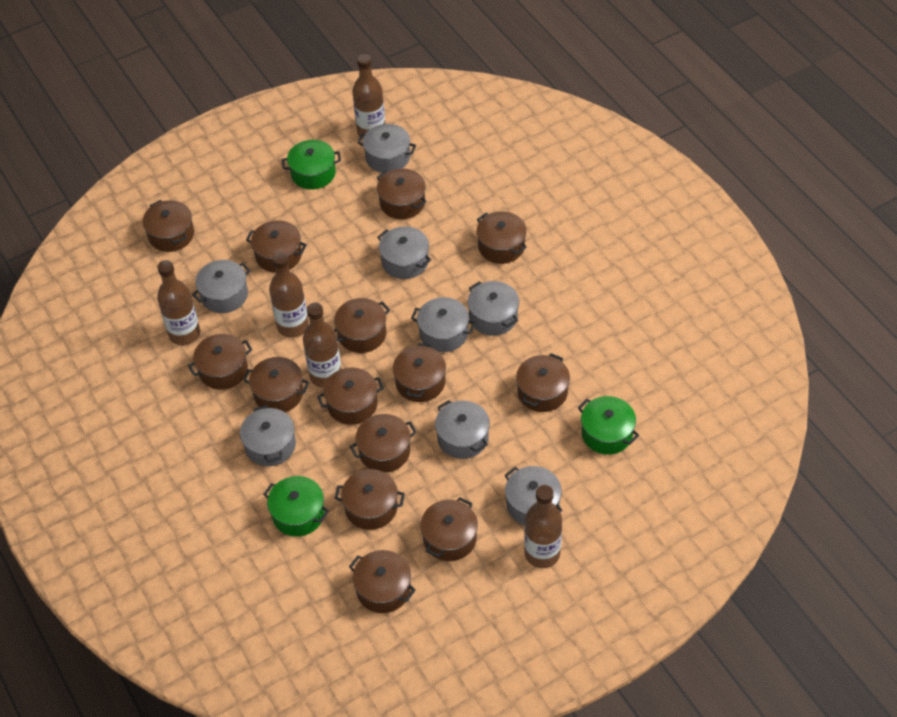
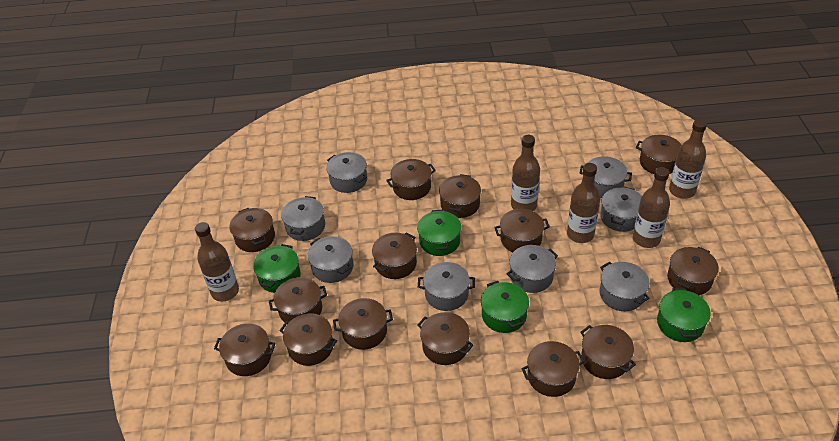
green pot: 3 -> 4

